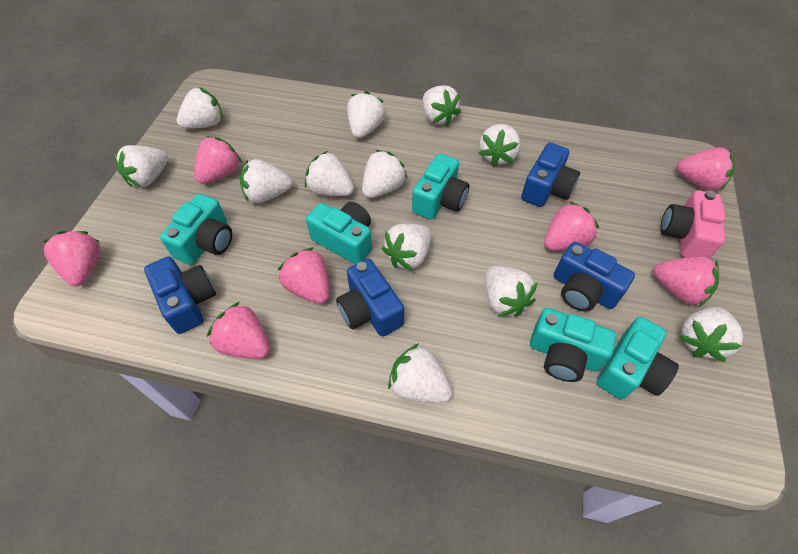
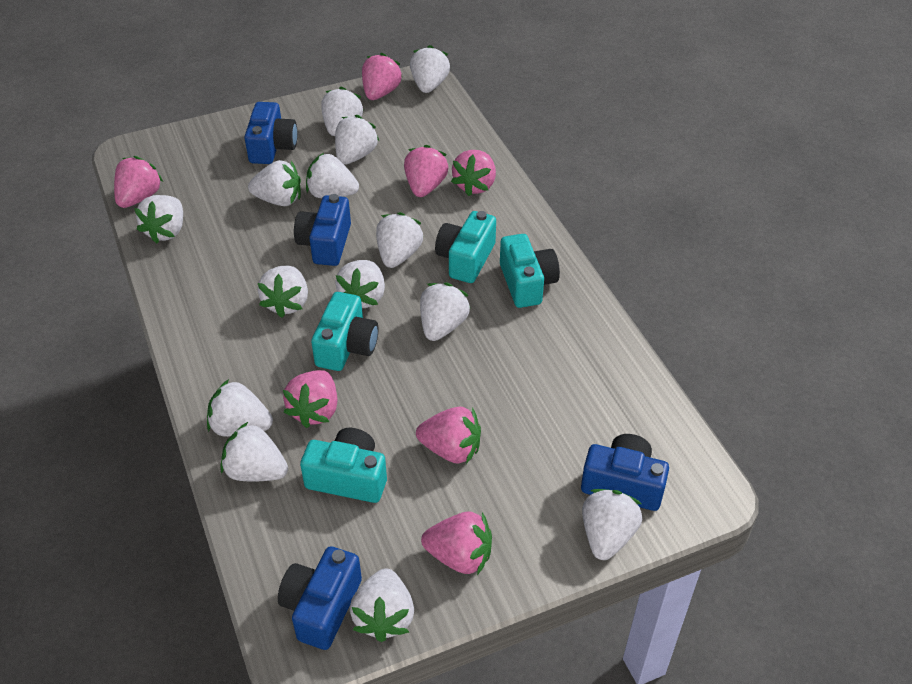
pink camera: 1 -> 0
turquoise camera: 5 -> 4
white strawberry: 12 -> 14

